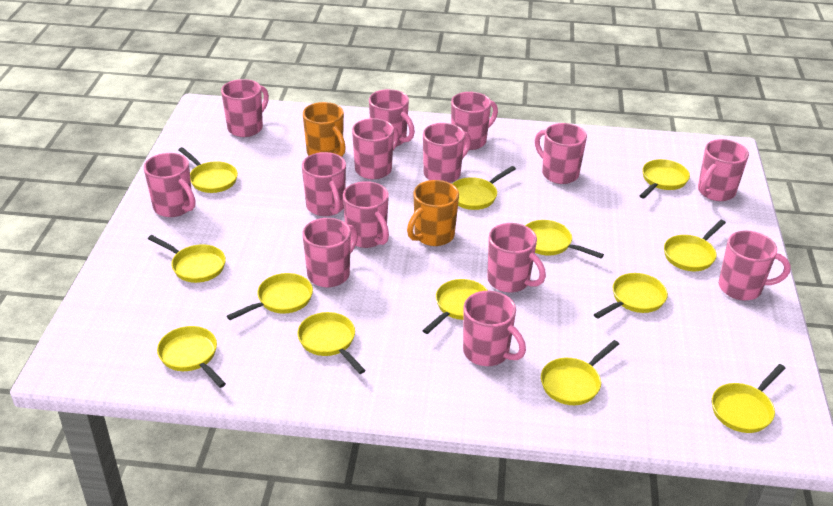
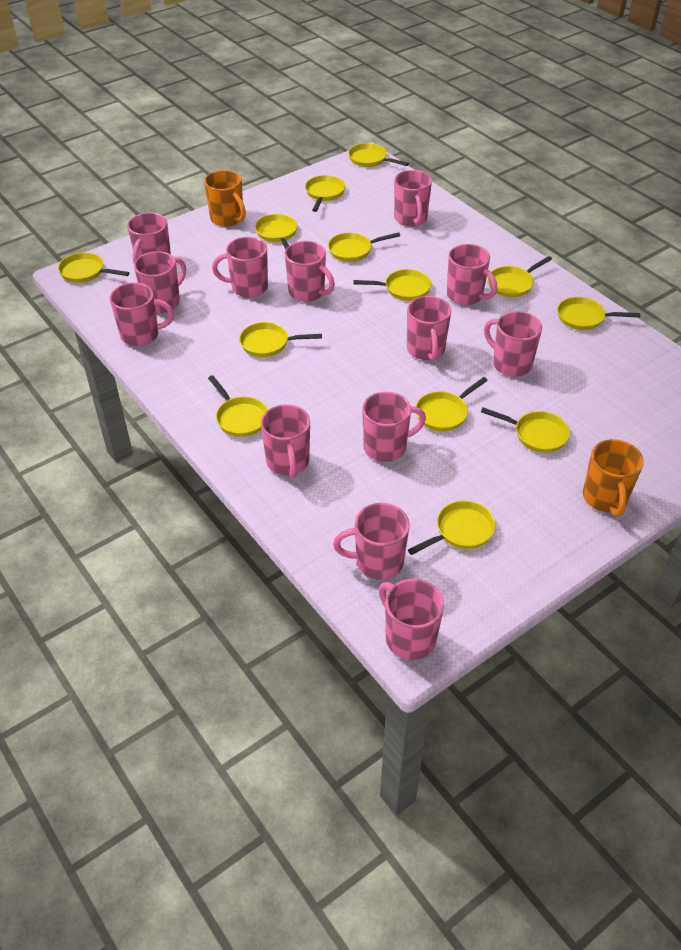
pink mug: 14 -> 13

